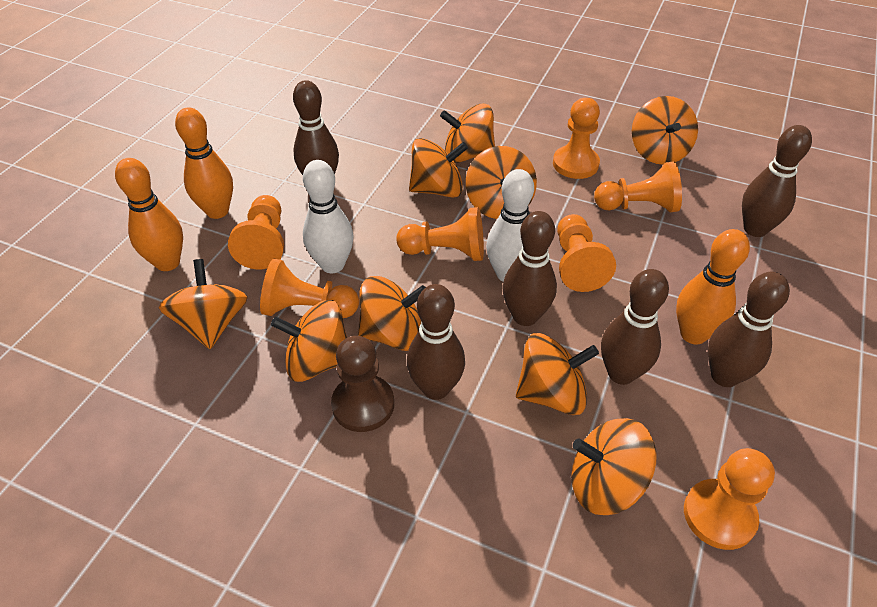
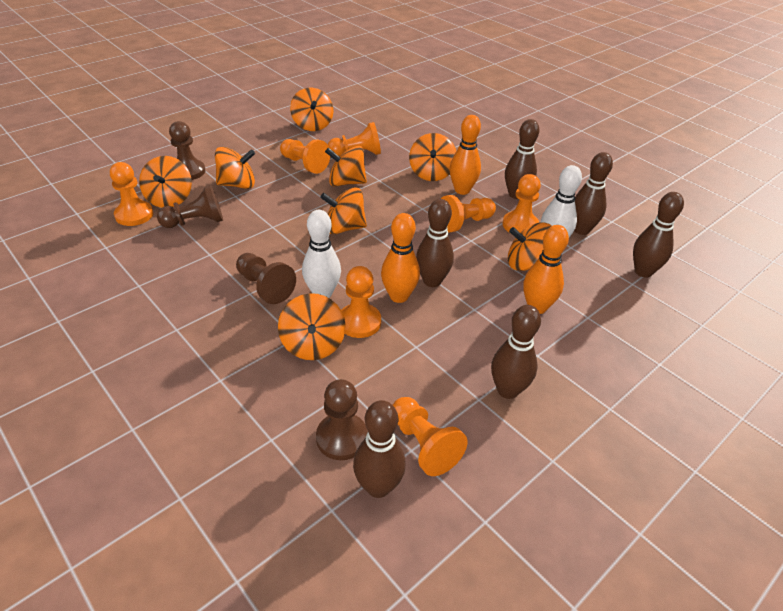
brown pawn: 1 -> 4
orange spinning top: 9 -> 8

